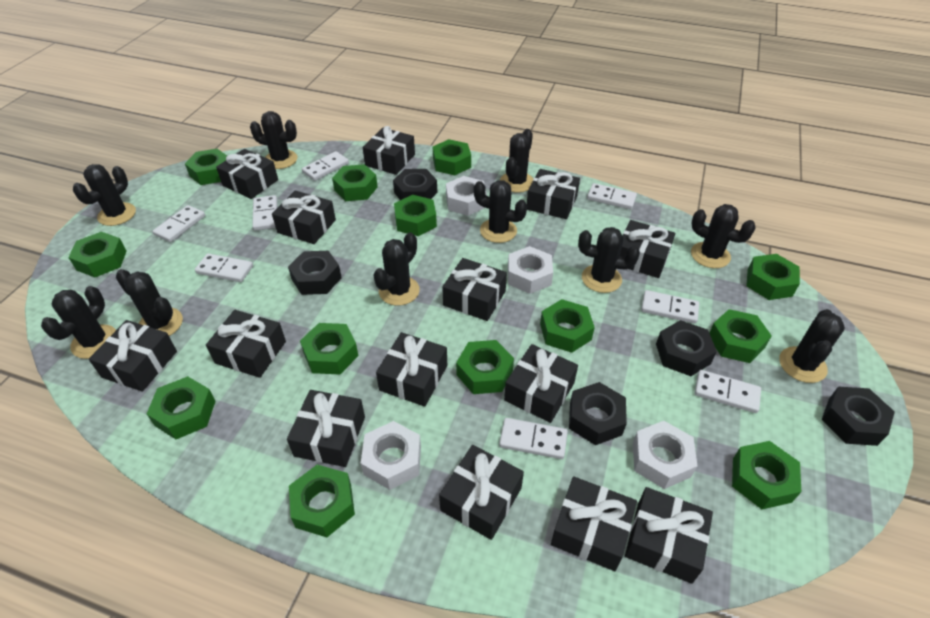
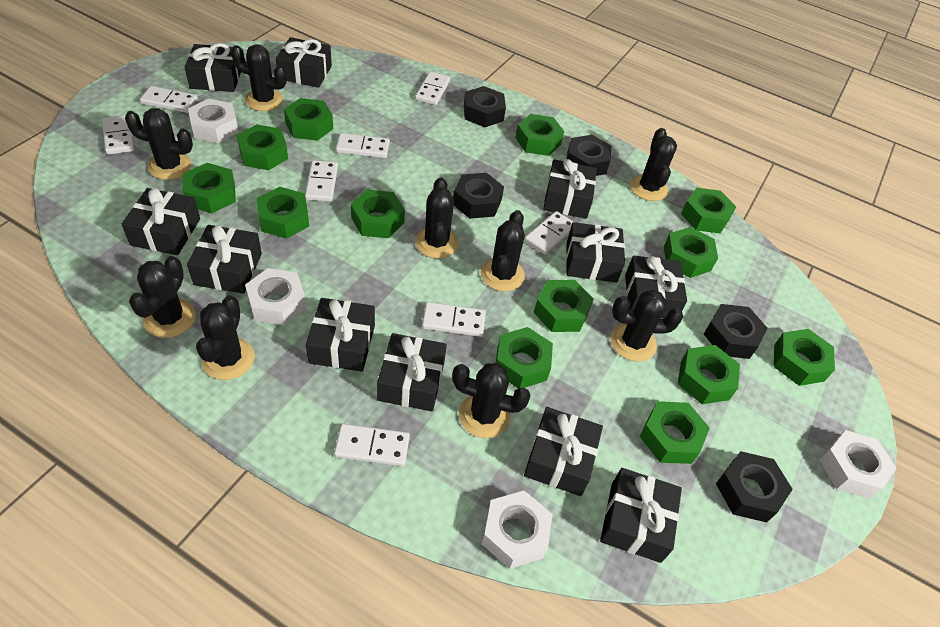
black cactus: 10 -> 9
black gift: 14 -> 11

